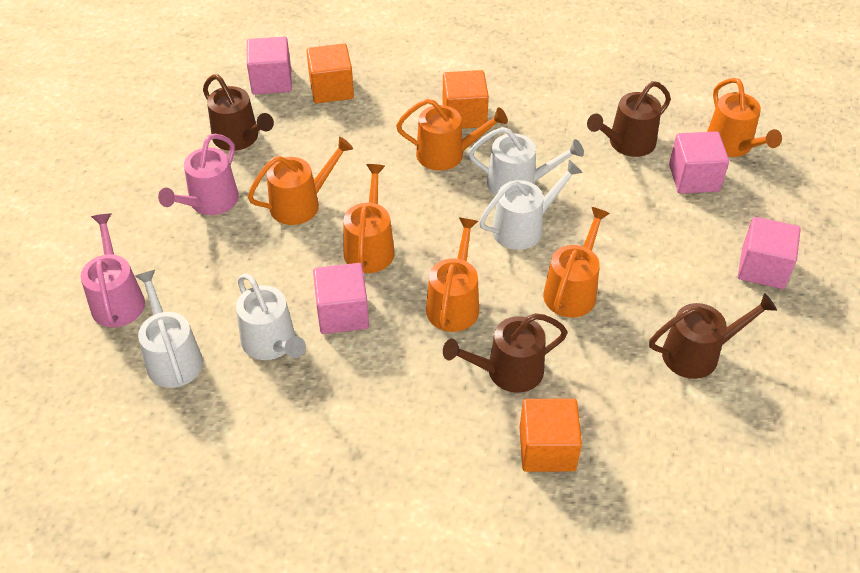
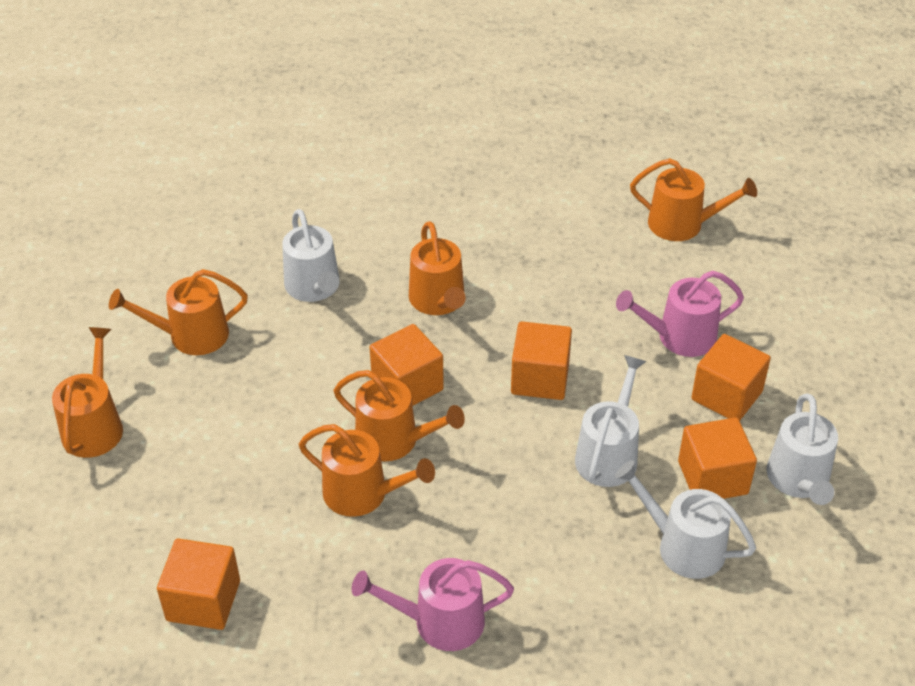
brown watering can: 4 -> 0
orange cube: 3 -> 5
pink cube: 4 -> 0

